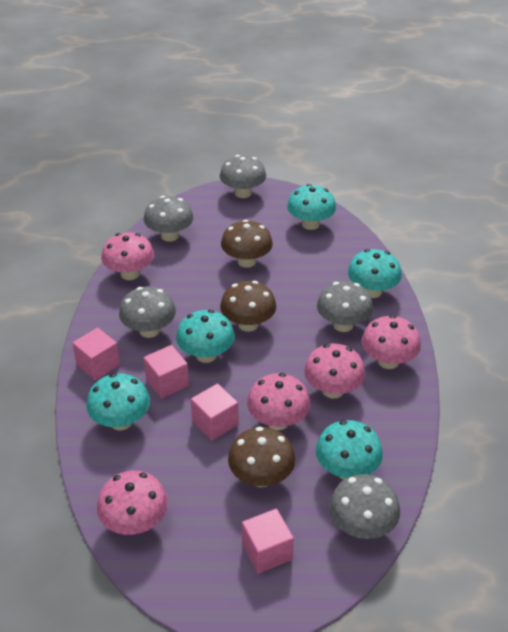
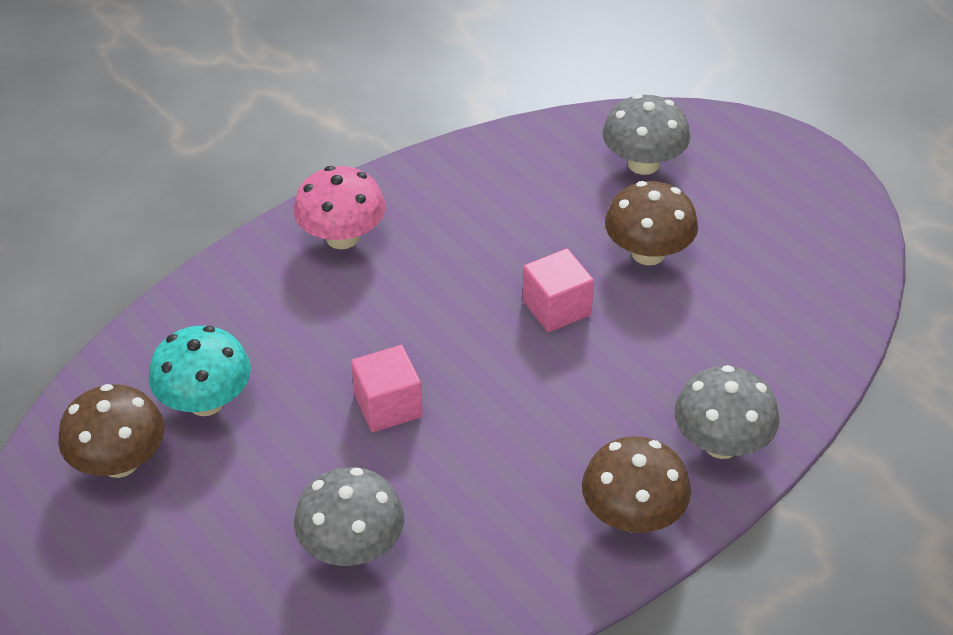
grey mushroom: 5 -> 3
pink cube: 4 -> 2
pink mushroom: 5 -> 1
turquoise mushroom: 5 -> 1

